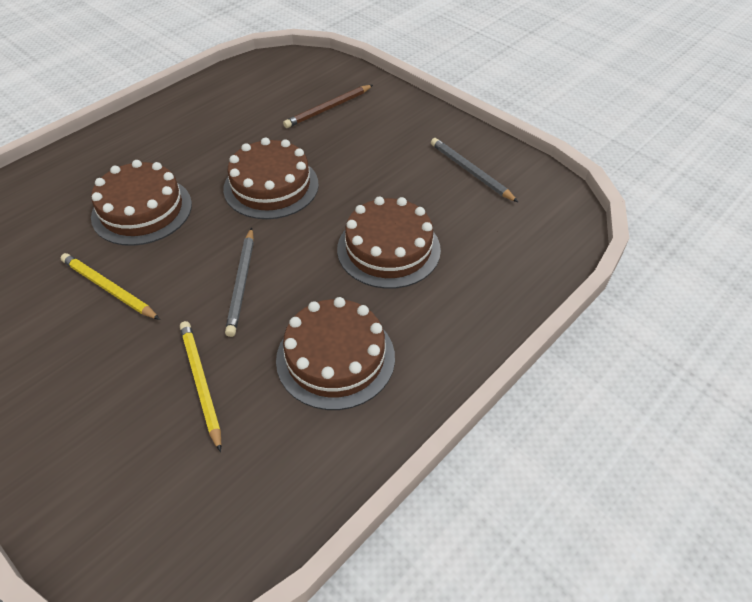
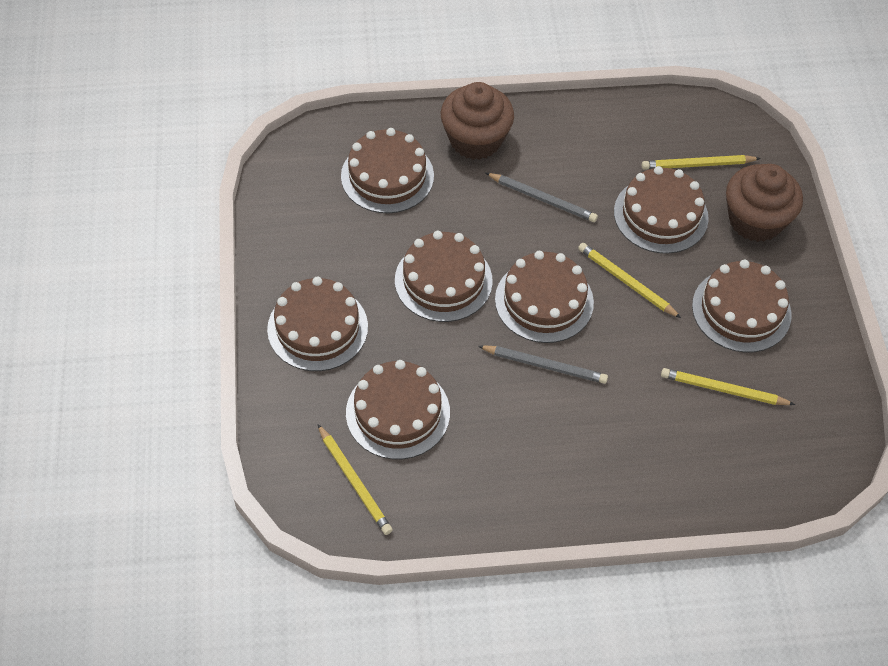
brown cake: 4 -> 7
brown cupcake: 0 -> 2
brown pencil: 1 -> 0
yellow pencil: 2 -> 4

